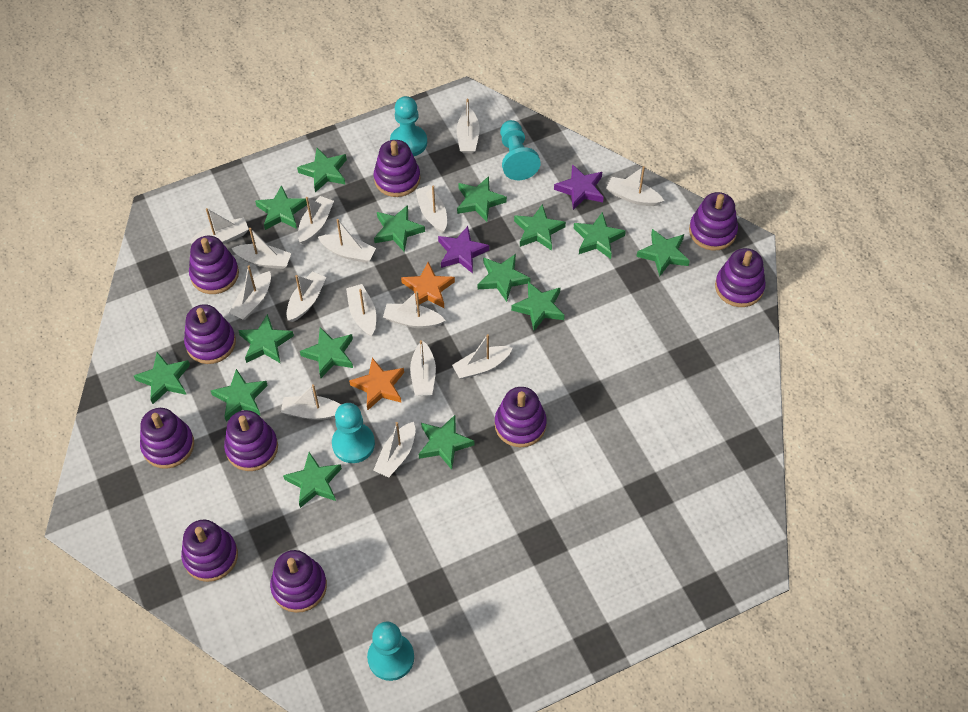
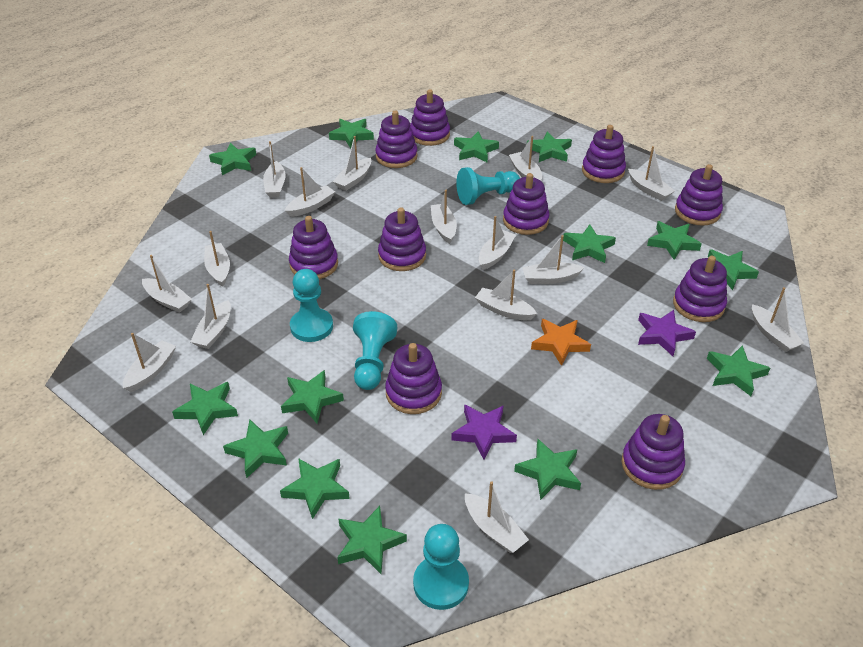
green star: 15 -> 14
orange star: 2 -> 1

